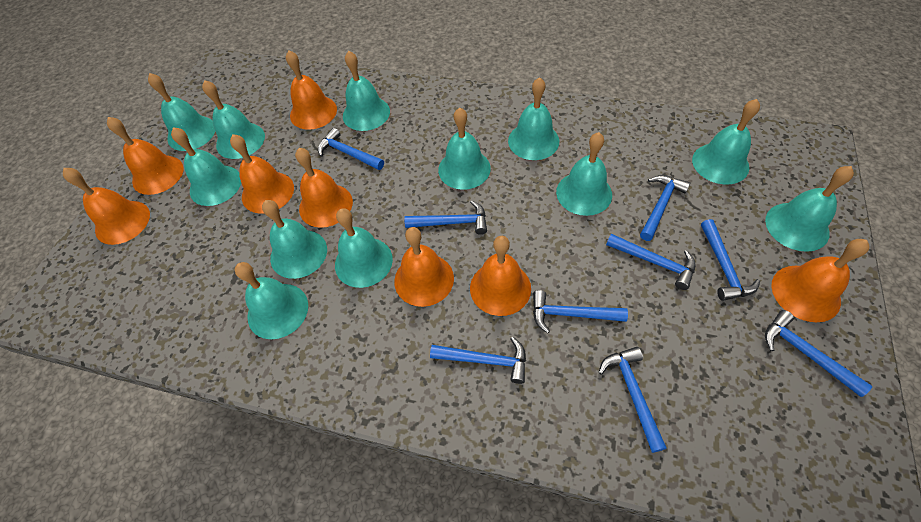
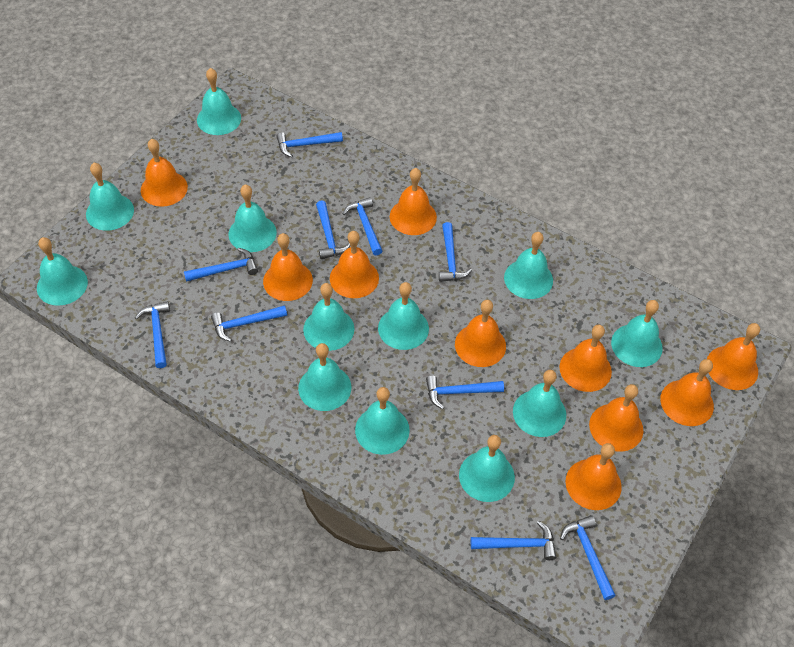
blue hammer: 9 -> 10
orange bell: 8 -> 10

